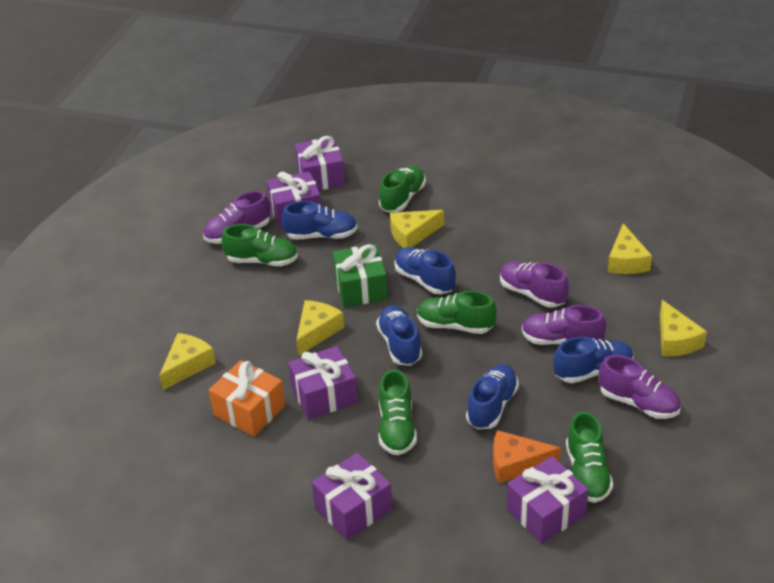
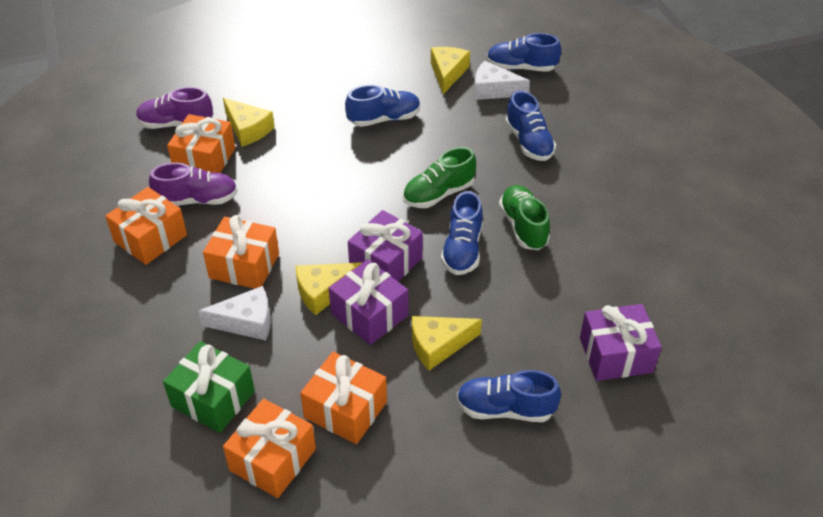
green shoe: 5 -> 2
orange cheese: 1 -> 0
orange gift: 1 -> 5
purple gift: 5 -> 3
purple shoe: 4 -> 2
white cheese: 0 -> 2
yellow cheese: 5 -> 4

